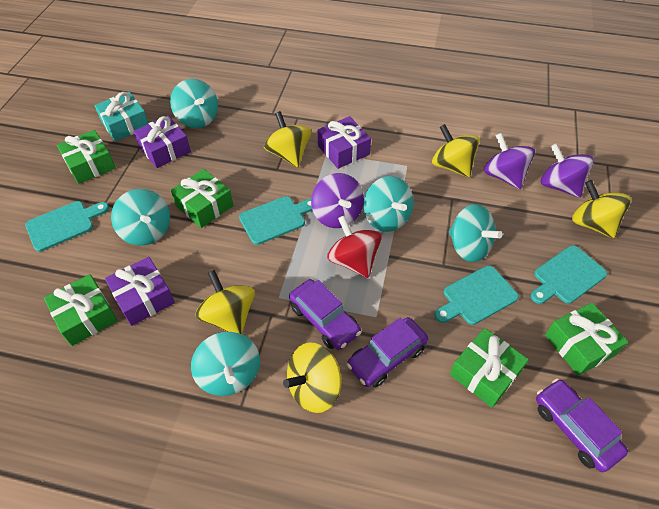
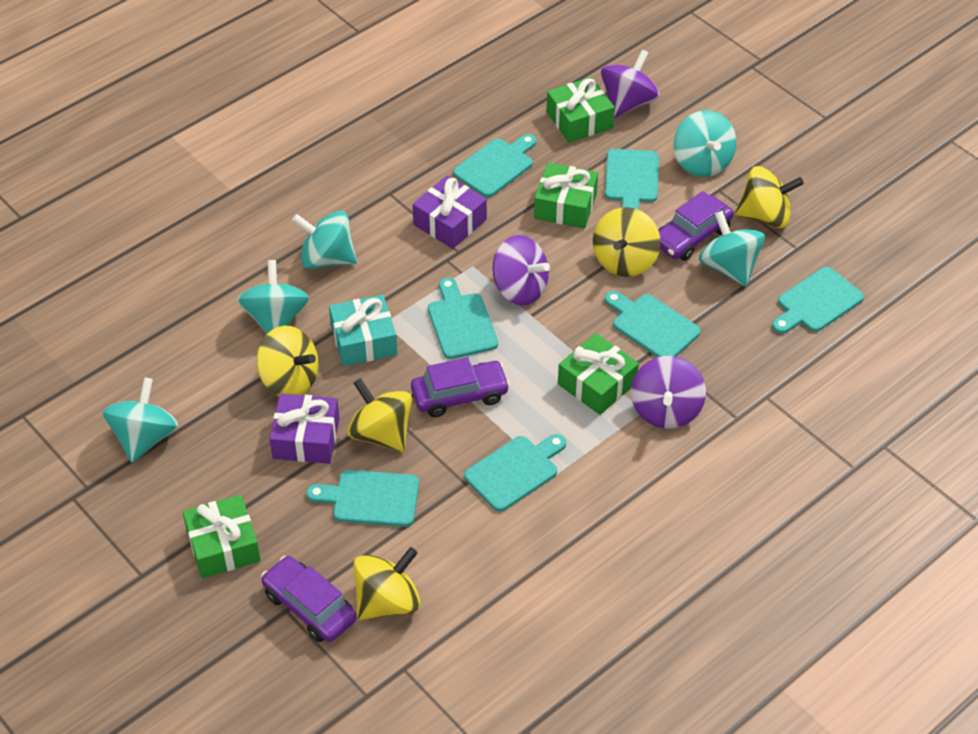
green gift: 5 -> 4
purple gift: 3 -> 2
red spinning top: 1 -> 0
turquoise cutting board: 4 -> 7

